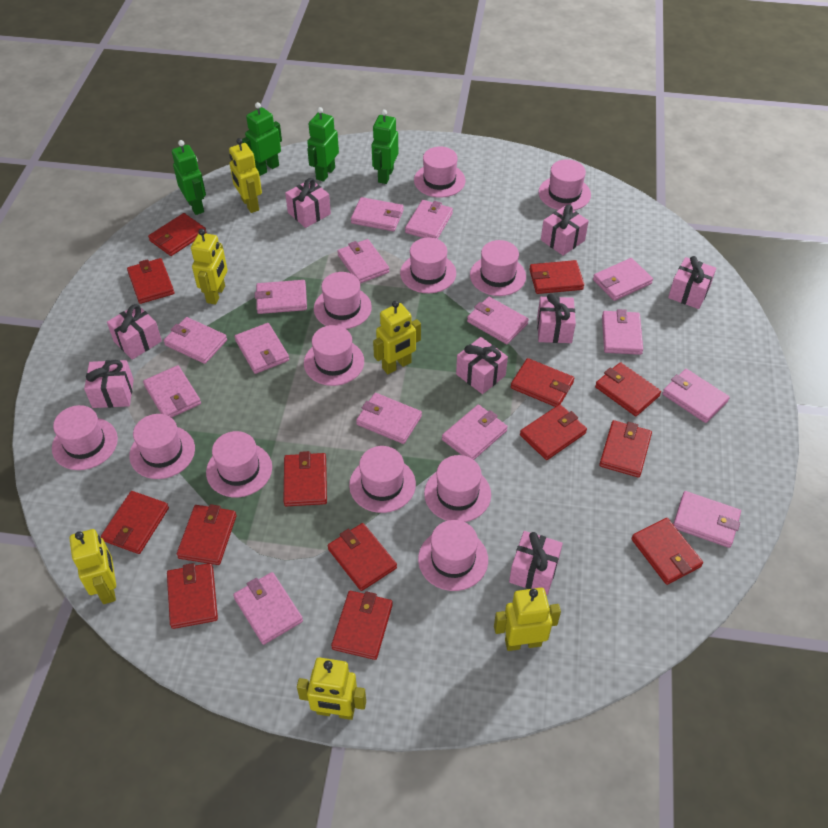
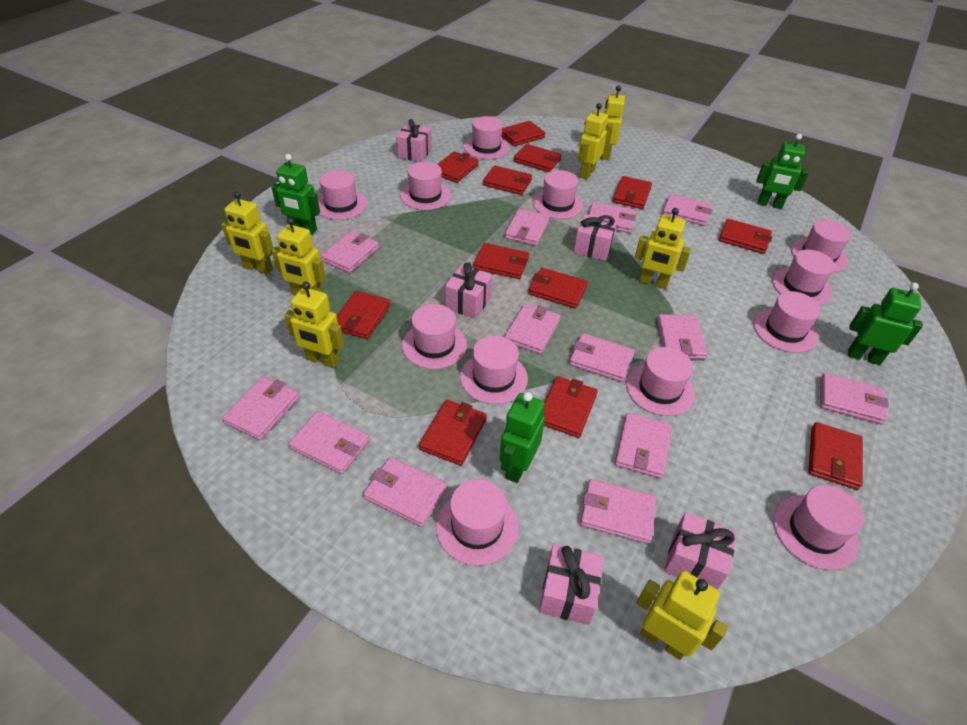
pink gift: 8 -> 5
pink wallet: 15 -> 13
red wallet: 14 -> 12
yellow robot: 6 -> 7

